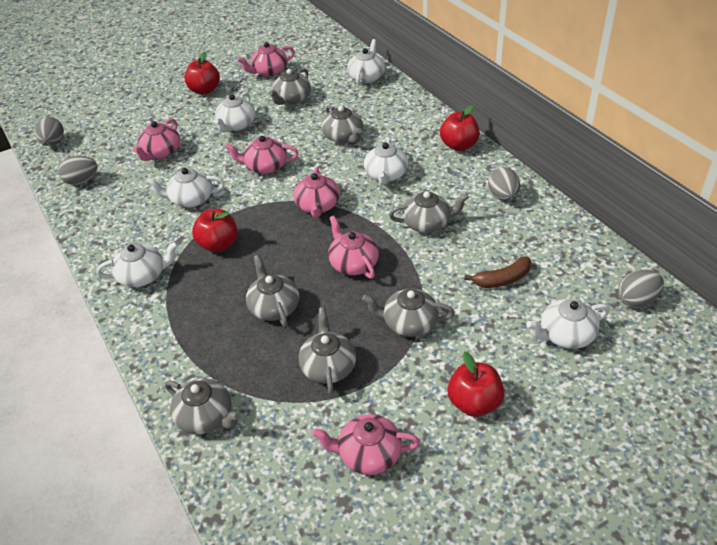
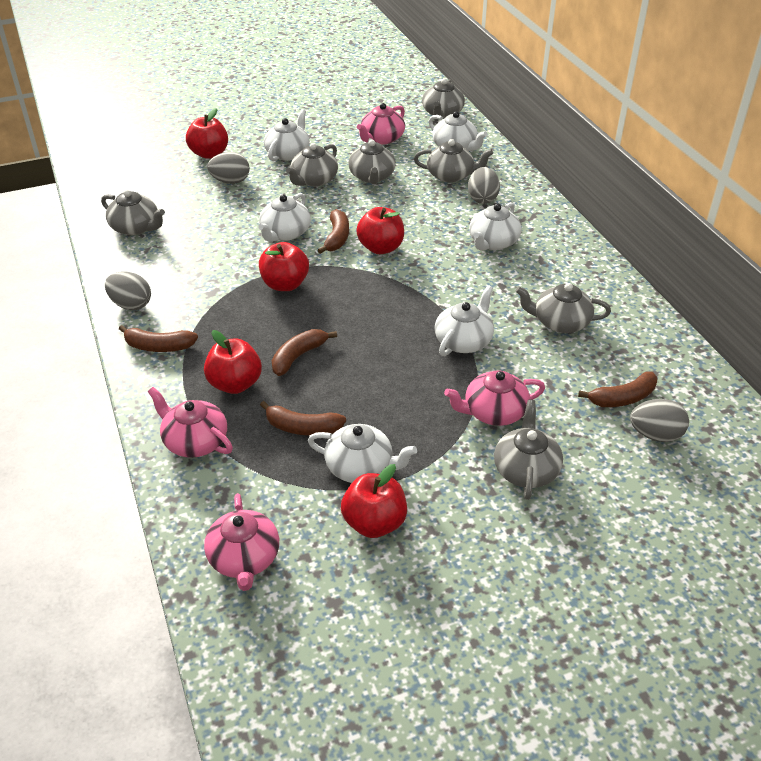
brown banana: 1 -> 5
pink teapot: 6 -> 4
red apple: 4 -> 5

